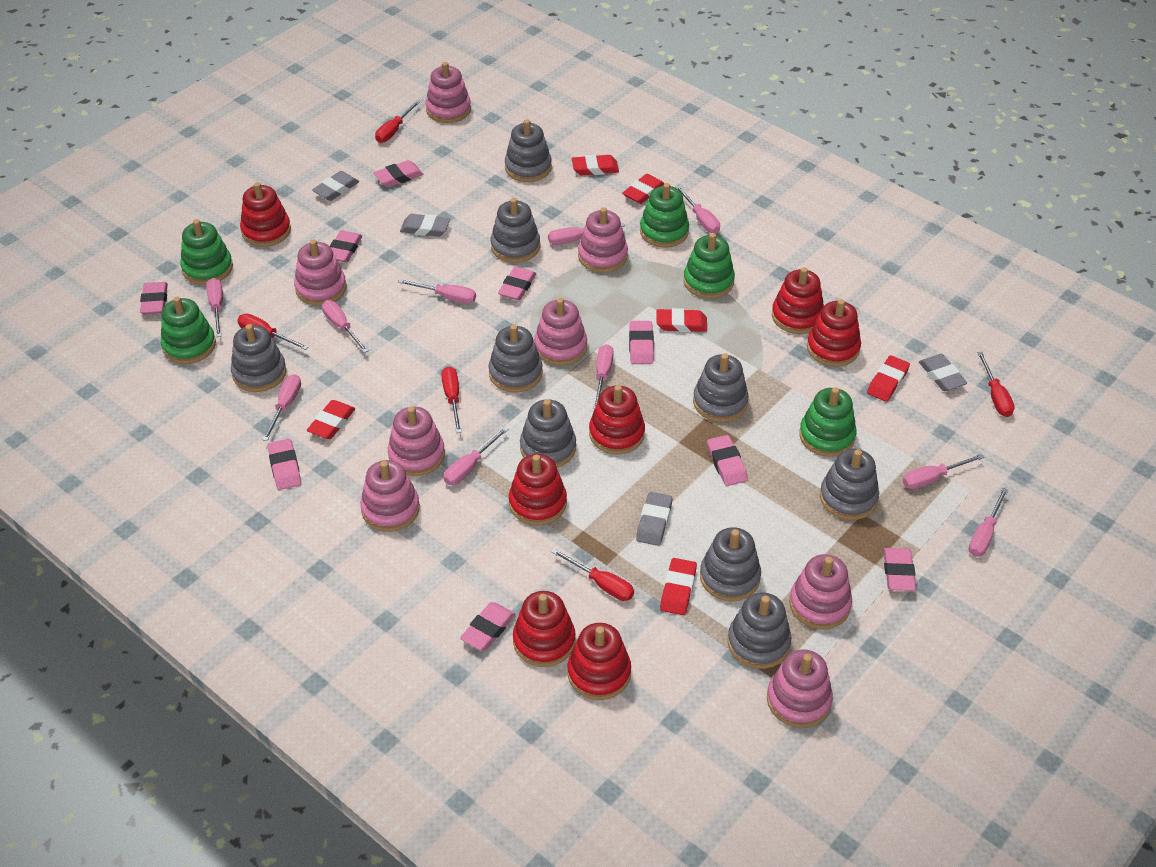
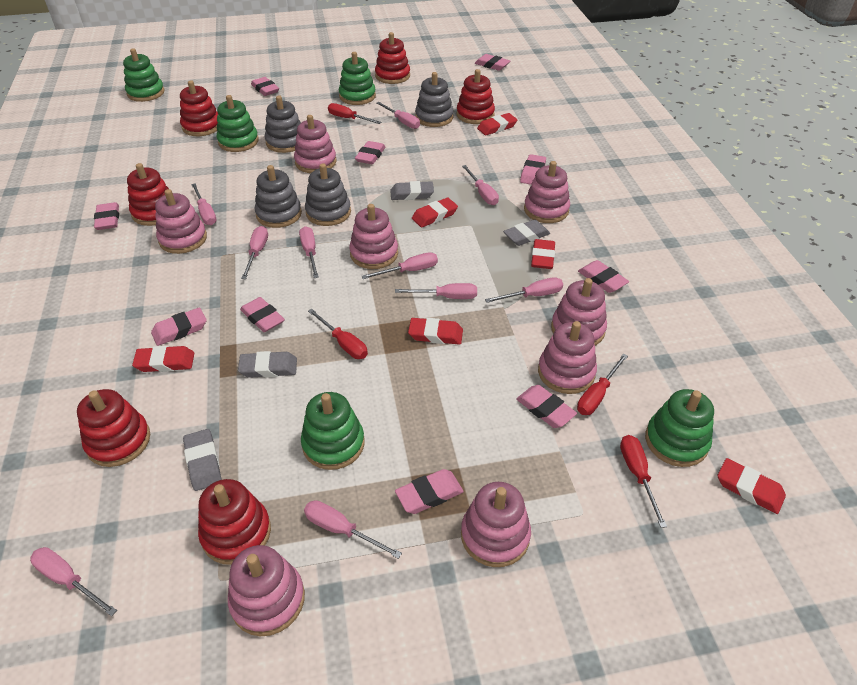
grey stacking toy: 9 -> 4
pink eraser: 9 -> 10
red screwdriver: 5 -> 4
red stacking toy: 7 -> 6

